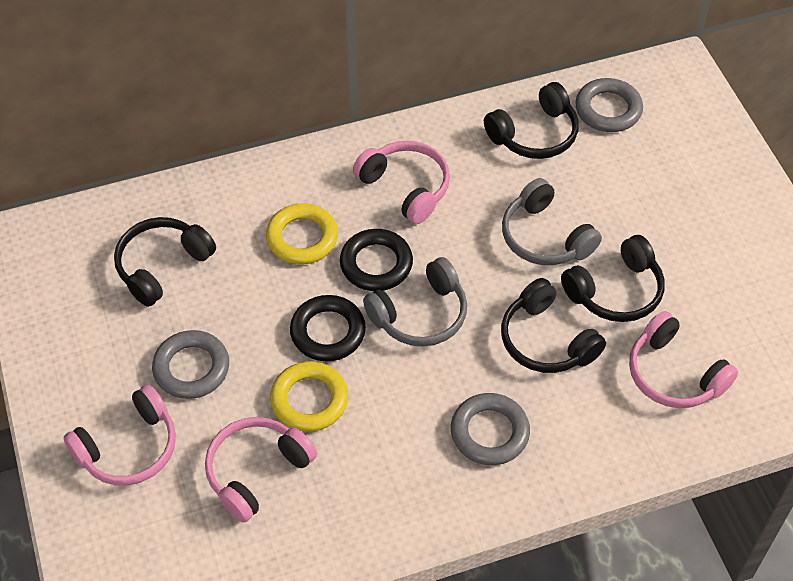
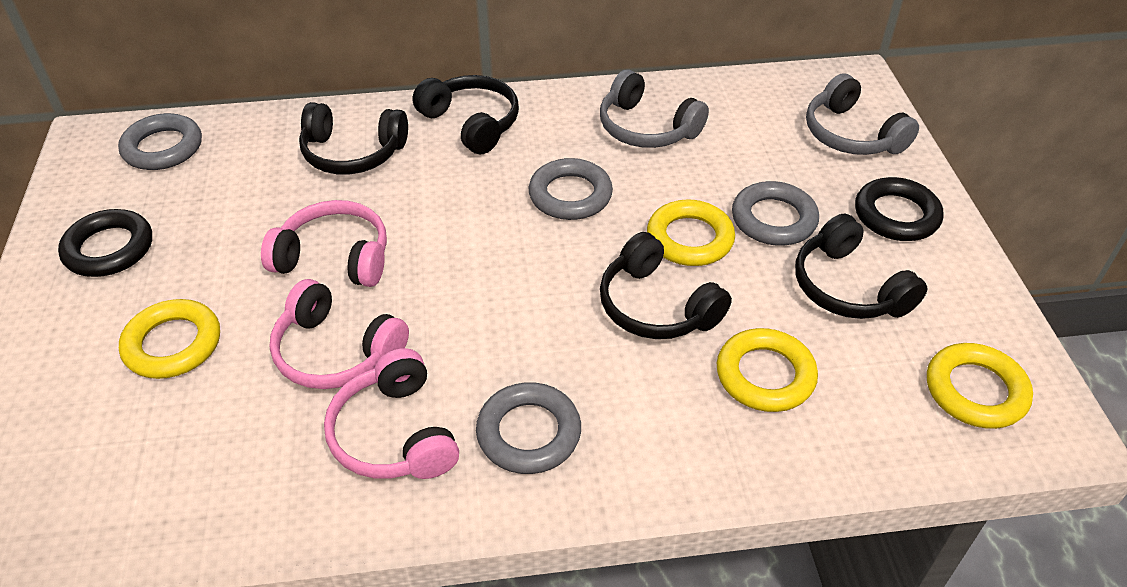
grey ring: 3 -> 4
pink headphones: 4 -> 3
yellow ring: 2 -> 4

